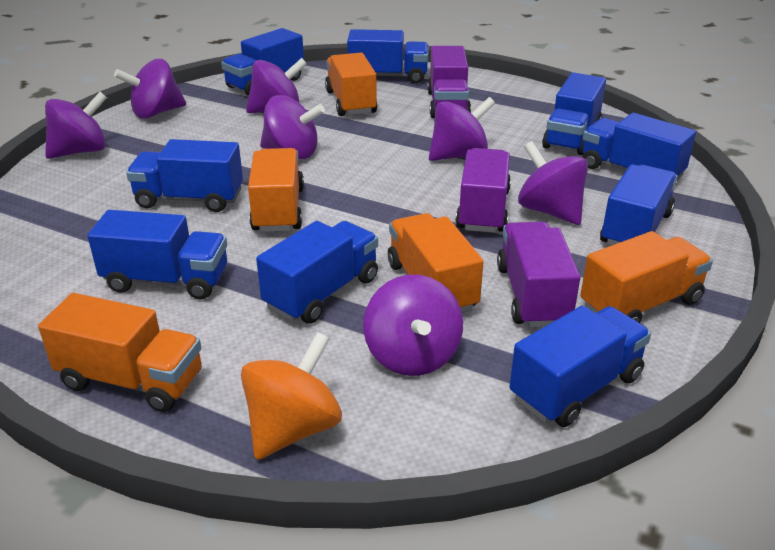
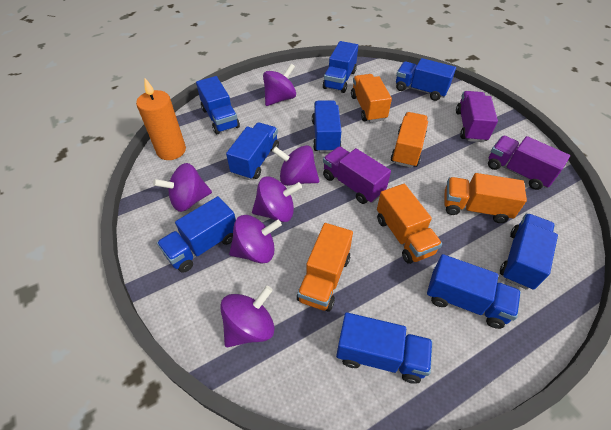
orange candle: 0 -> 1
orange spinning top: 1 -> 0
purple spinning top: 7 -> 6

